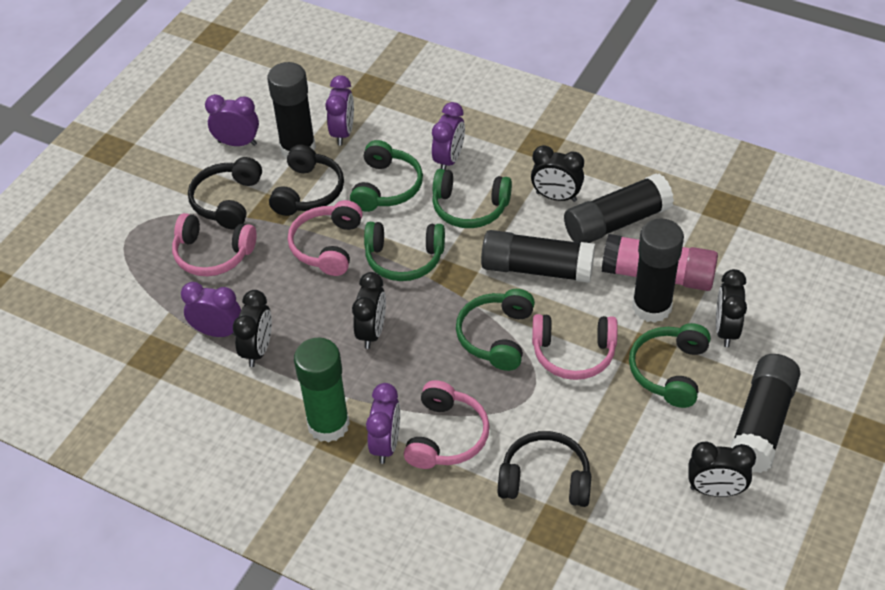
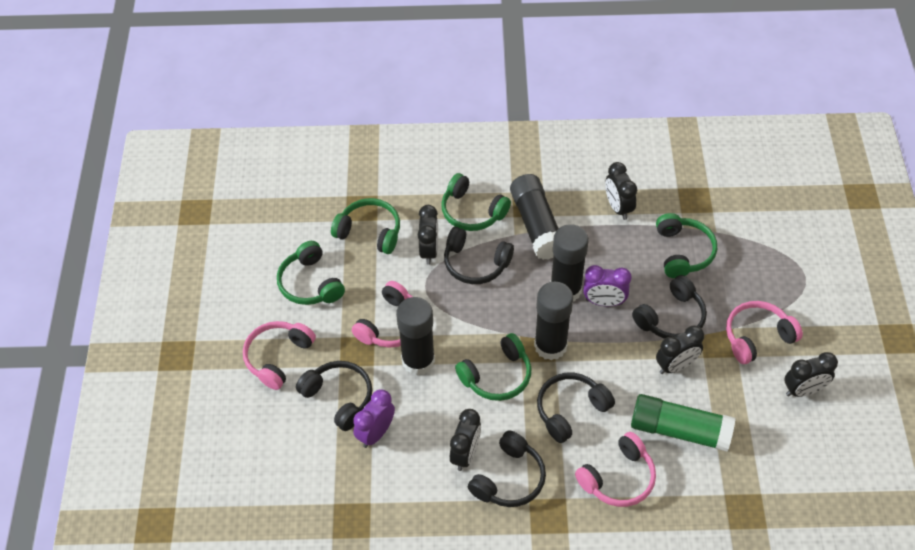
black glue stick: 5 -> 4
black headphones: 3 -> 5
pink glue stick: 1 -> 0
purple clock: 5 -> 2

